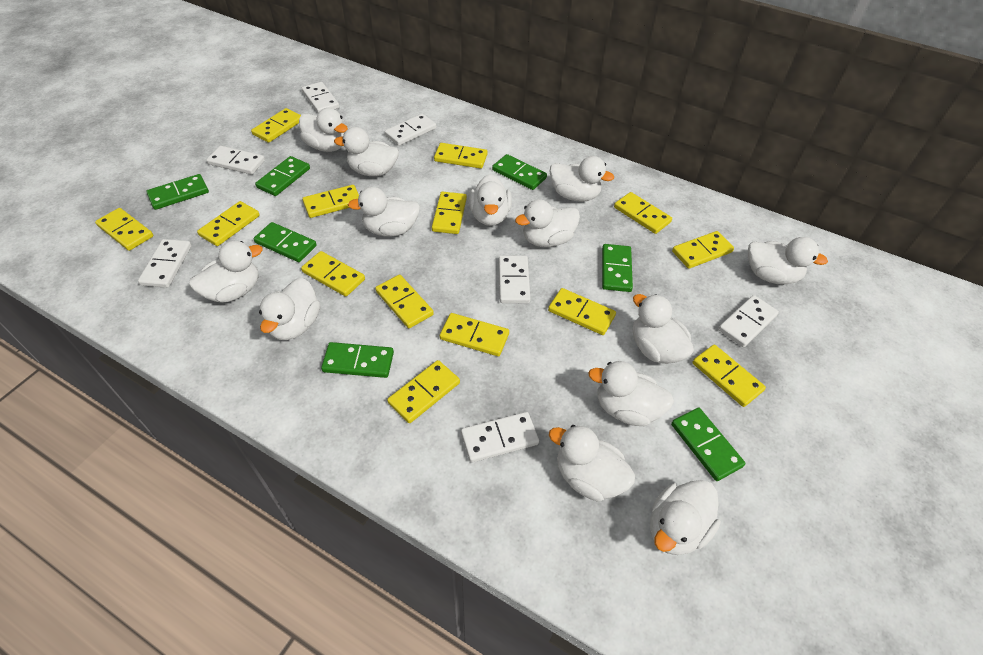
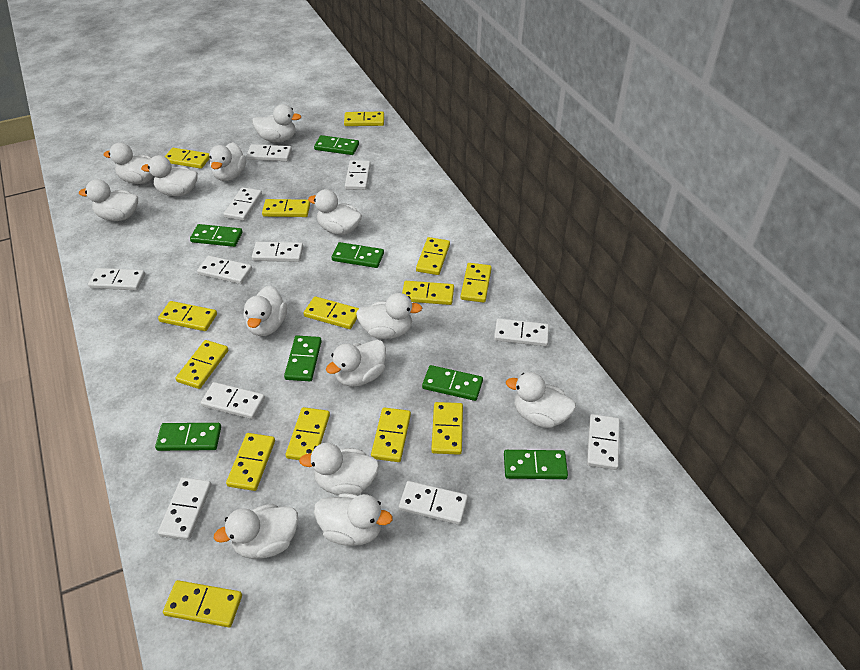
white domino: 7 -> 11

